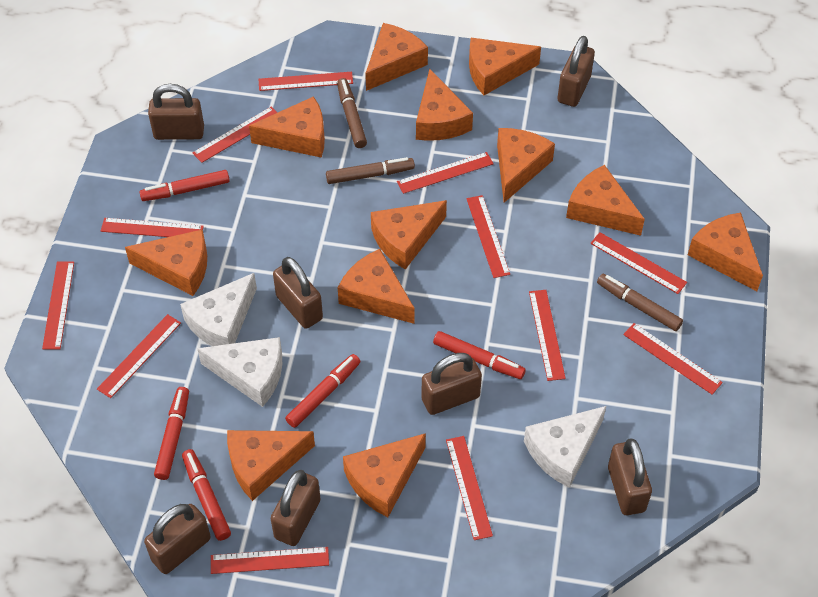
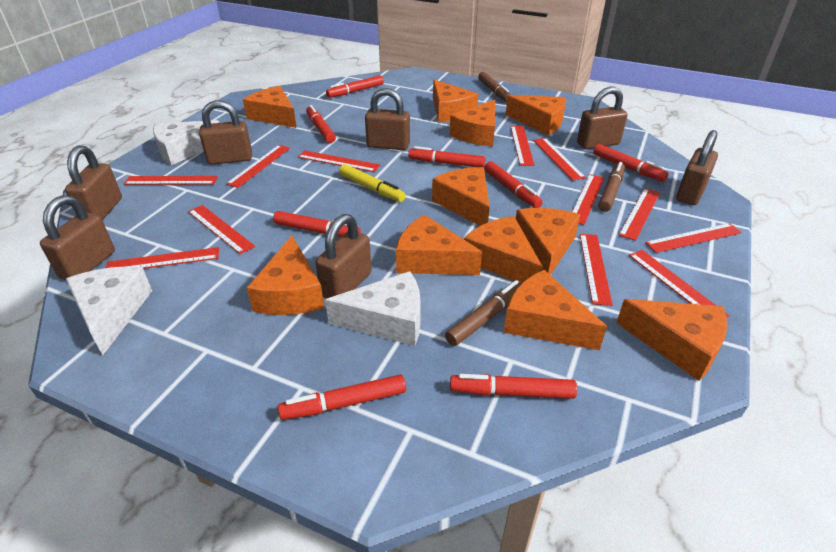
orange cheese: 12 -> 11
red marker: 5 -> 8
yellow marker: 0 -> 1

